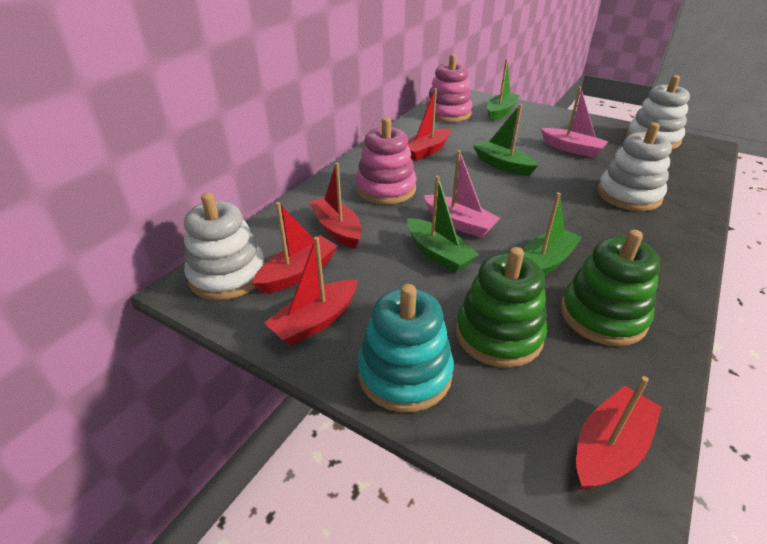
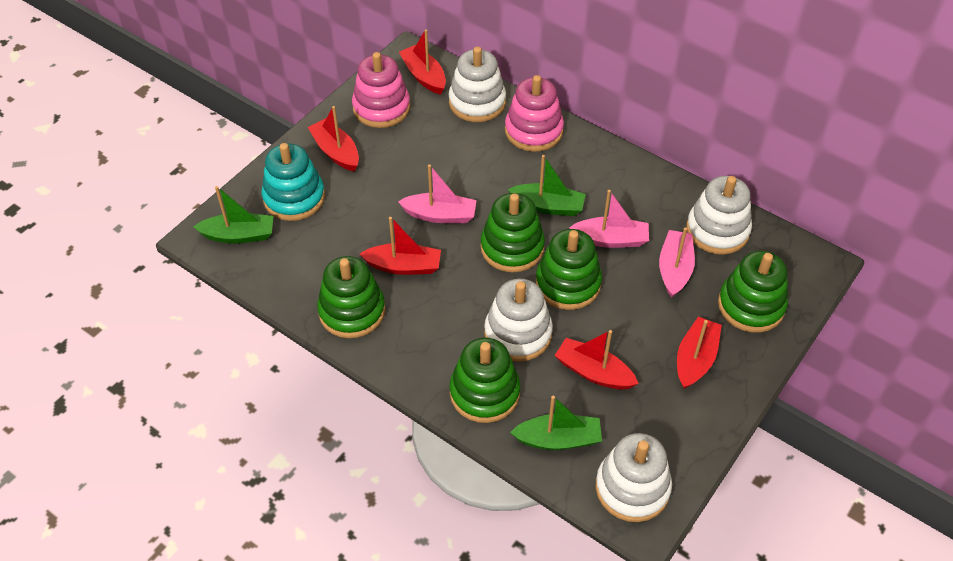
green boat: 4 -> 3
green stacking toy: 2 -> 5
pink boat: 2 -> 3
white stacking toy: 3 -> 4

